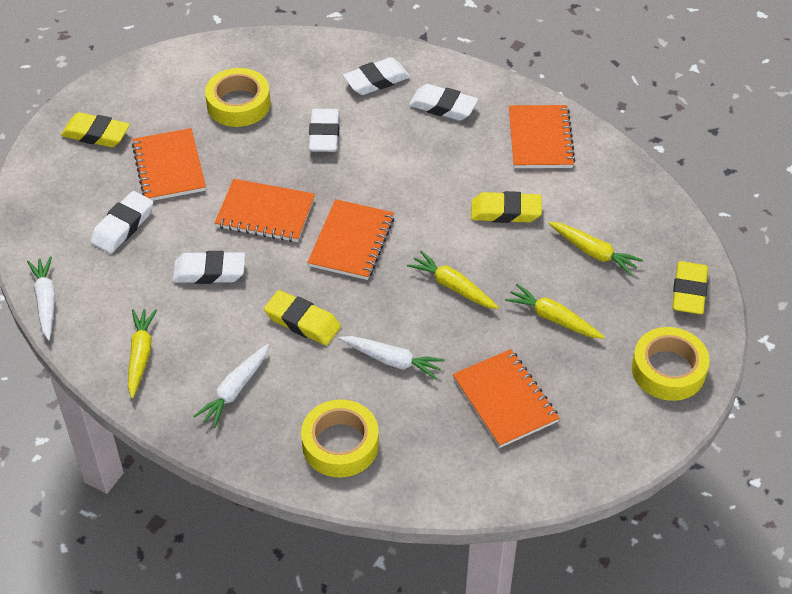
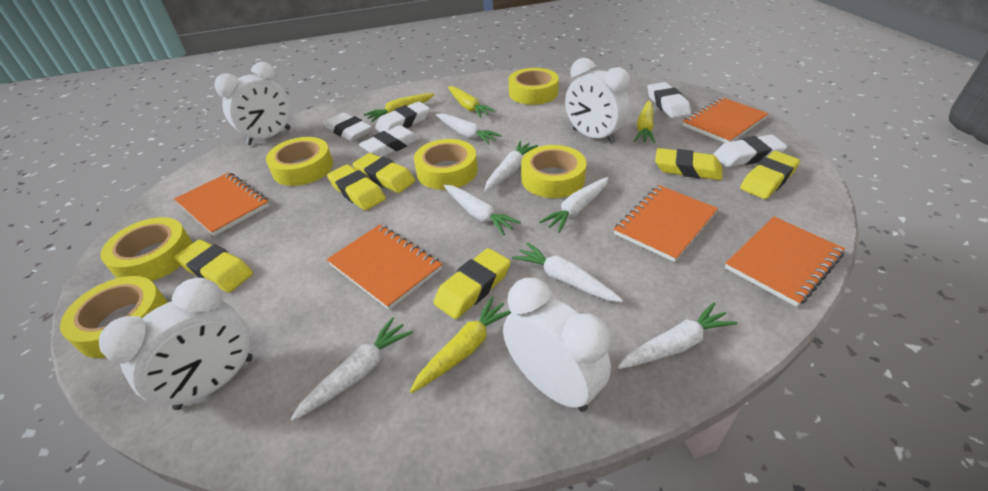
white carrot: 3 -> 7
white clock: 0 -> 4
yellow eraser: 4 -> 6
yellow tape: 3 -> 6

